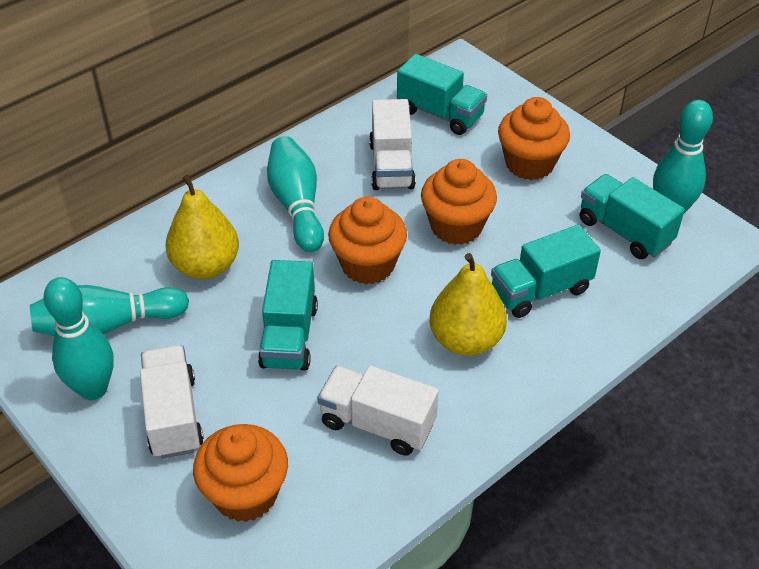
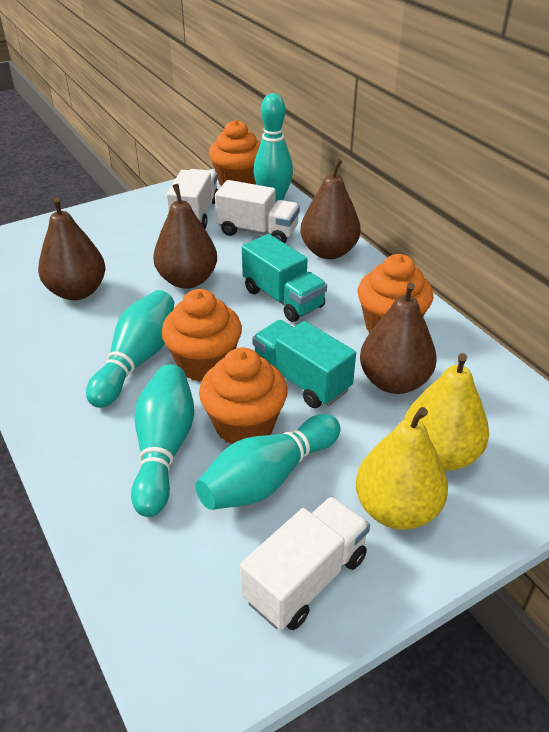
brown pear: 0 -> 4
turquoise truck: 4 -> 2

